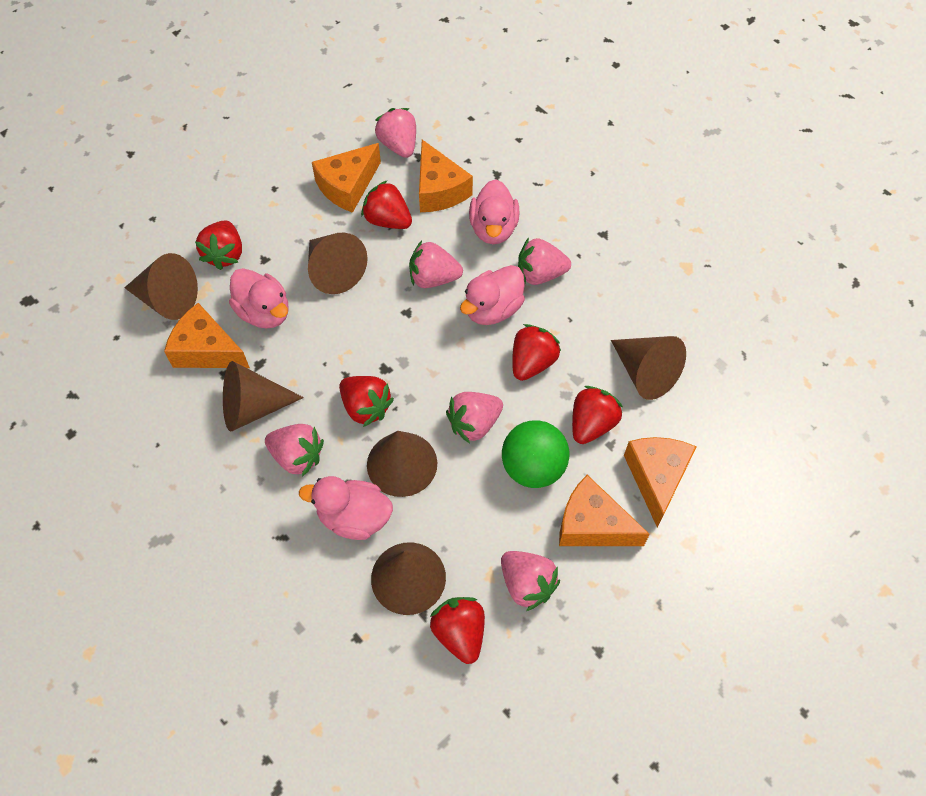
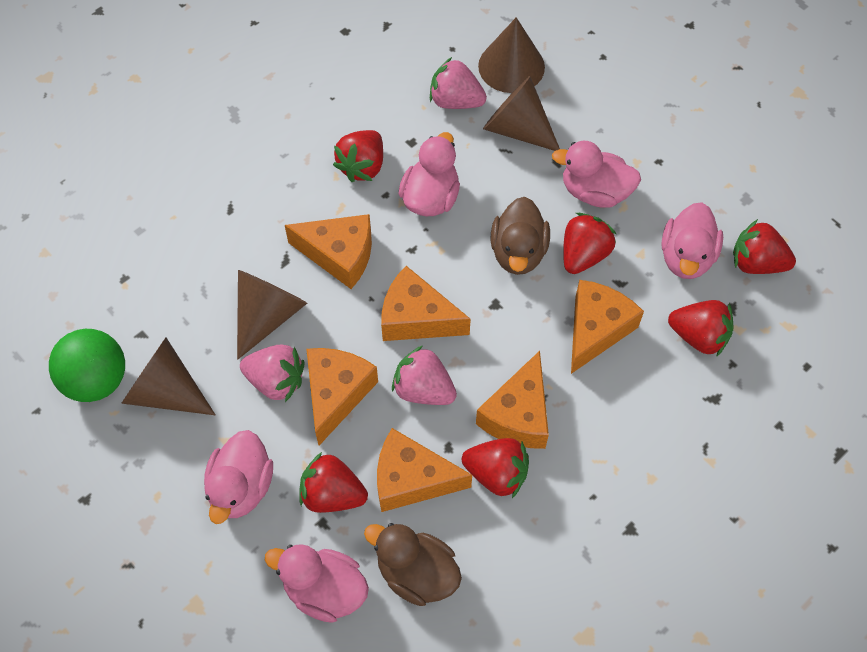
brown cone: 6 -> 4
brown duck: 0 -> 2
orange cheese: 5 -> 6
pink duck: 4 -> 5
pink strawberry: 6 -> 3

